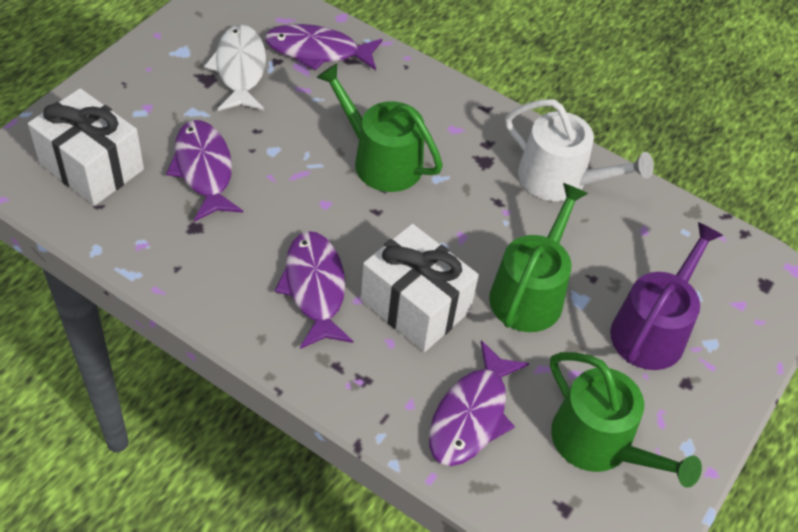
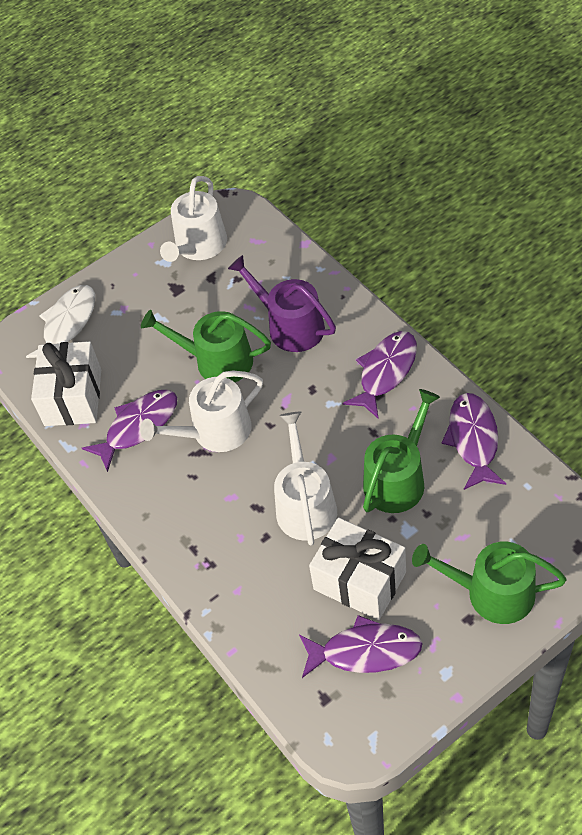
white watering can: 1 -> 3

